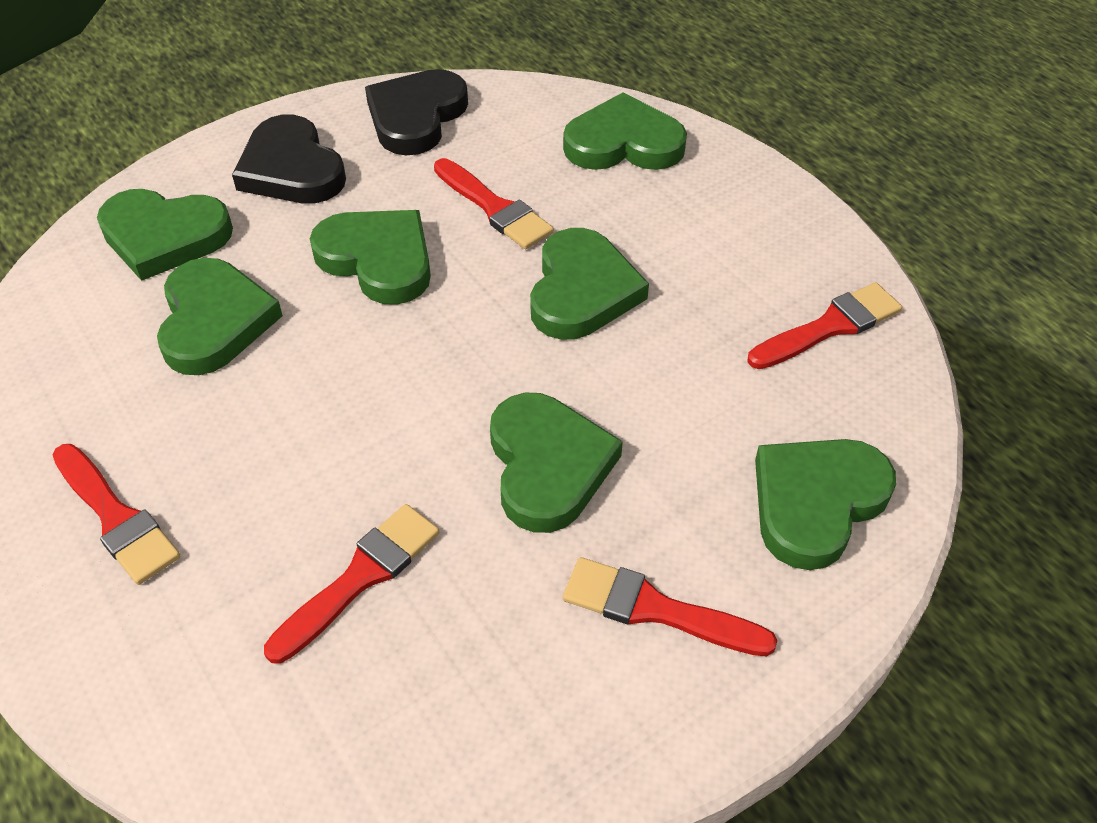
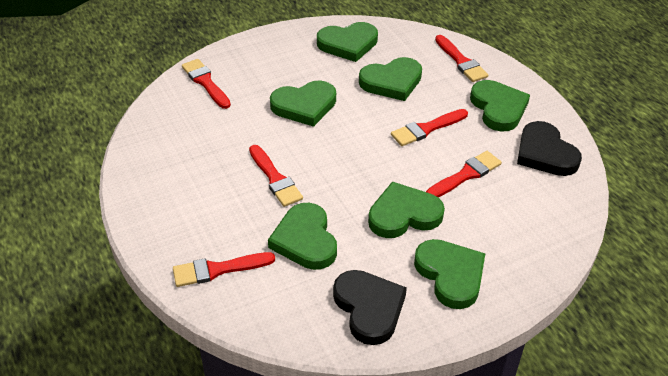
red brush: 5 -> 6

